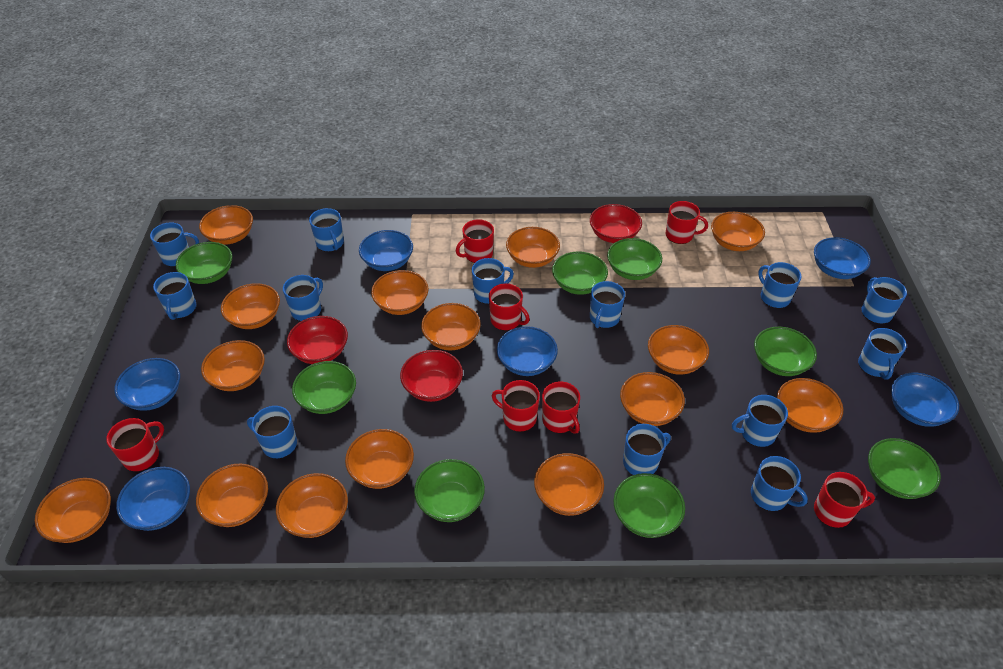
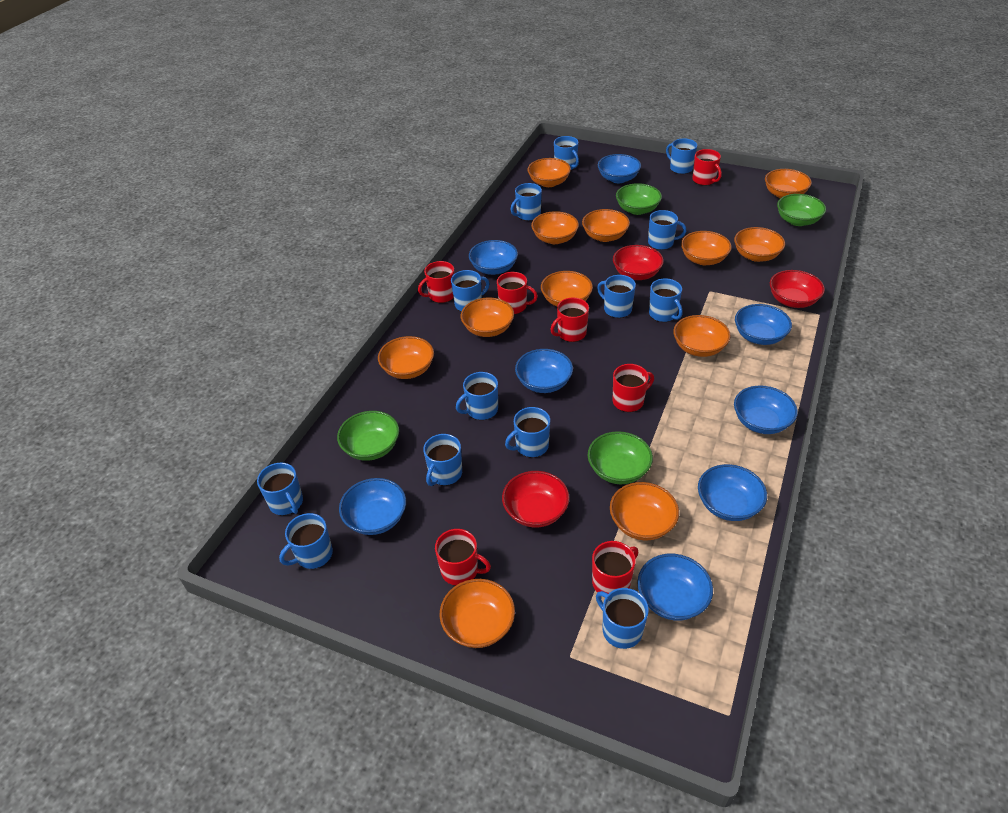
blue bowl: 6 -> 8
green bowl: 8 -> 4
orange bowl: 15 -> 12

